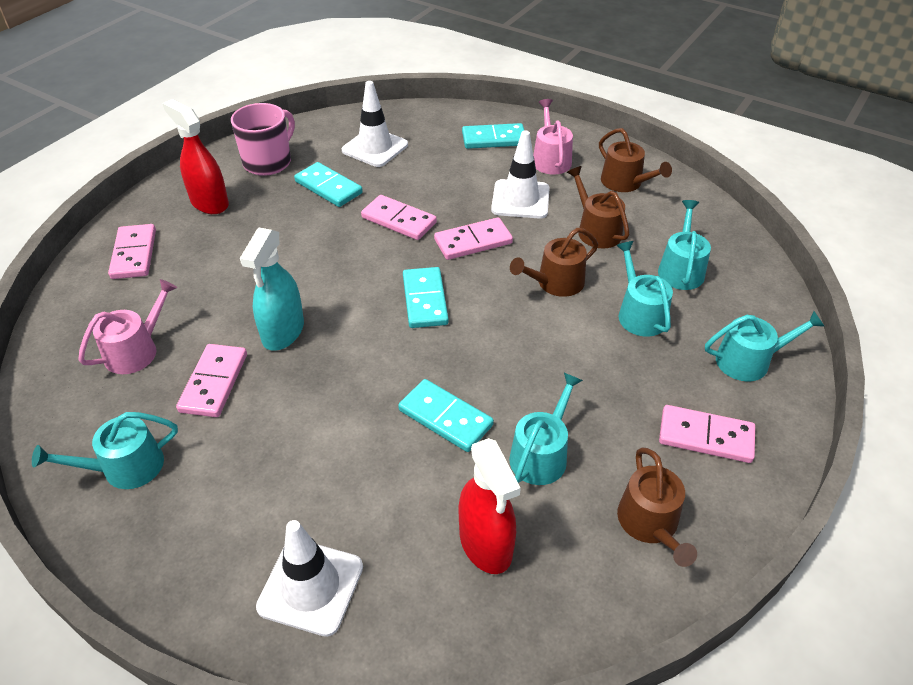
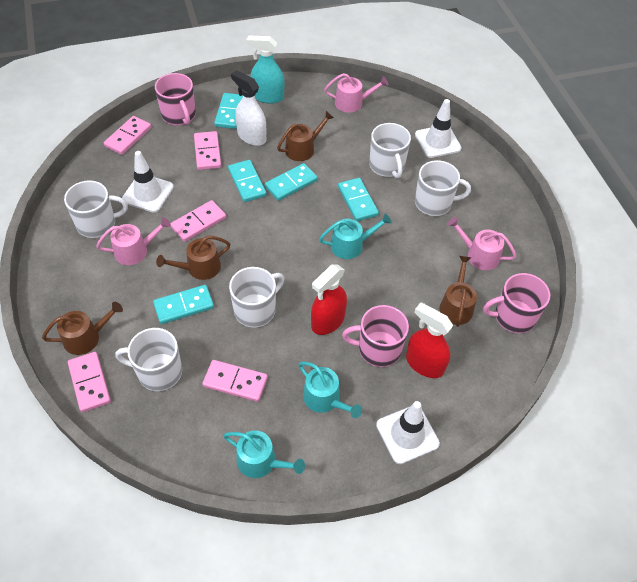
pink mug: 1 -> 3
pink watering can: 2 -> 3
turquoise domino: 4 -> 5
turquoise watering can: 5 -> 3
white mug: 0 -> 5
white spray bottle: 0 -> 1

